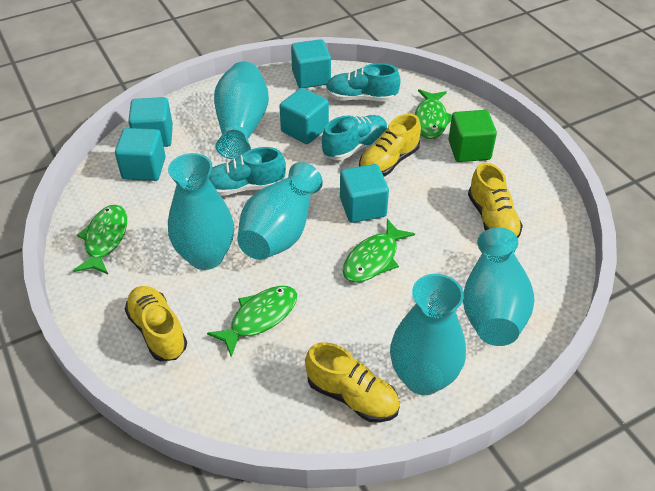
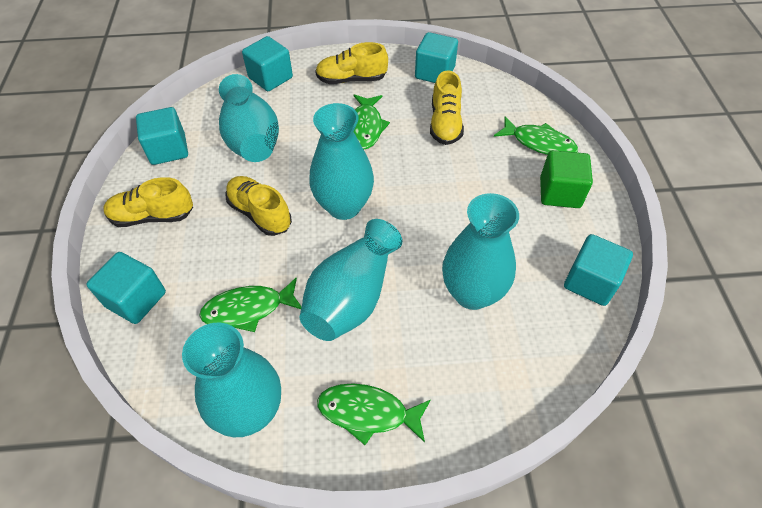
turquoise shoe: 3 -> 0

